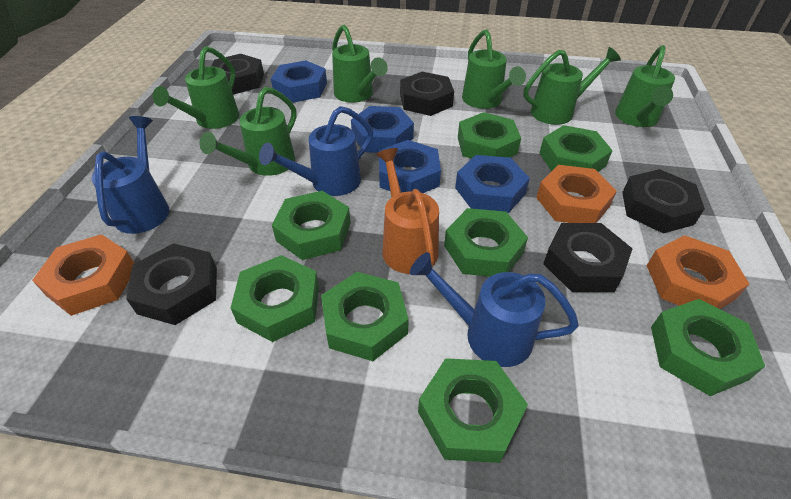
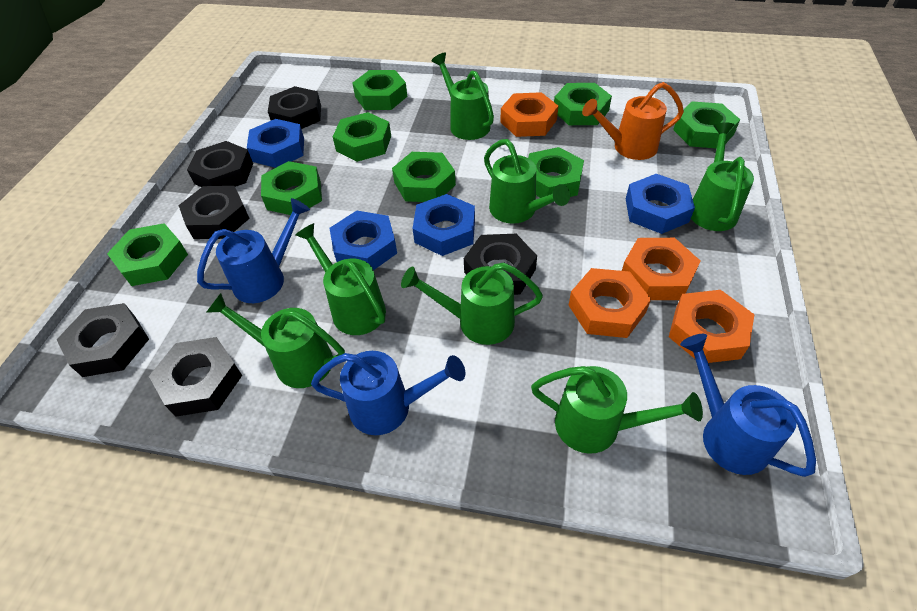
black nut: 5 -> 6
green watering can: 6 -> 7
orange nut: 3 -> 4

